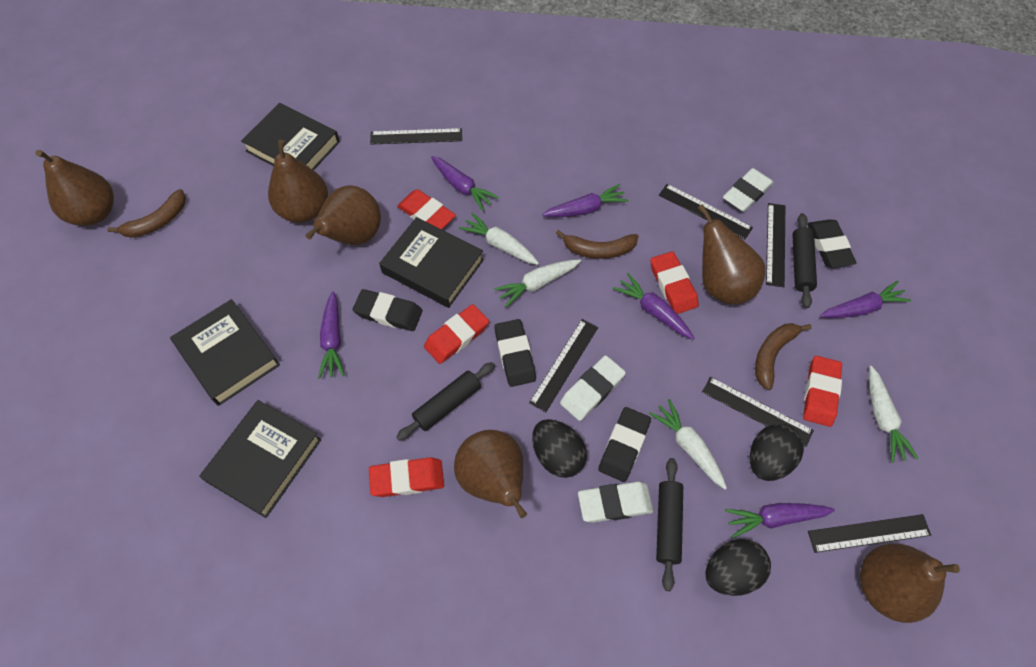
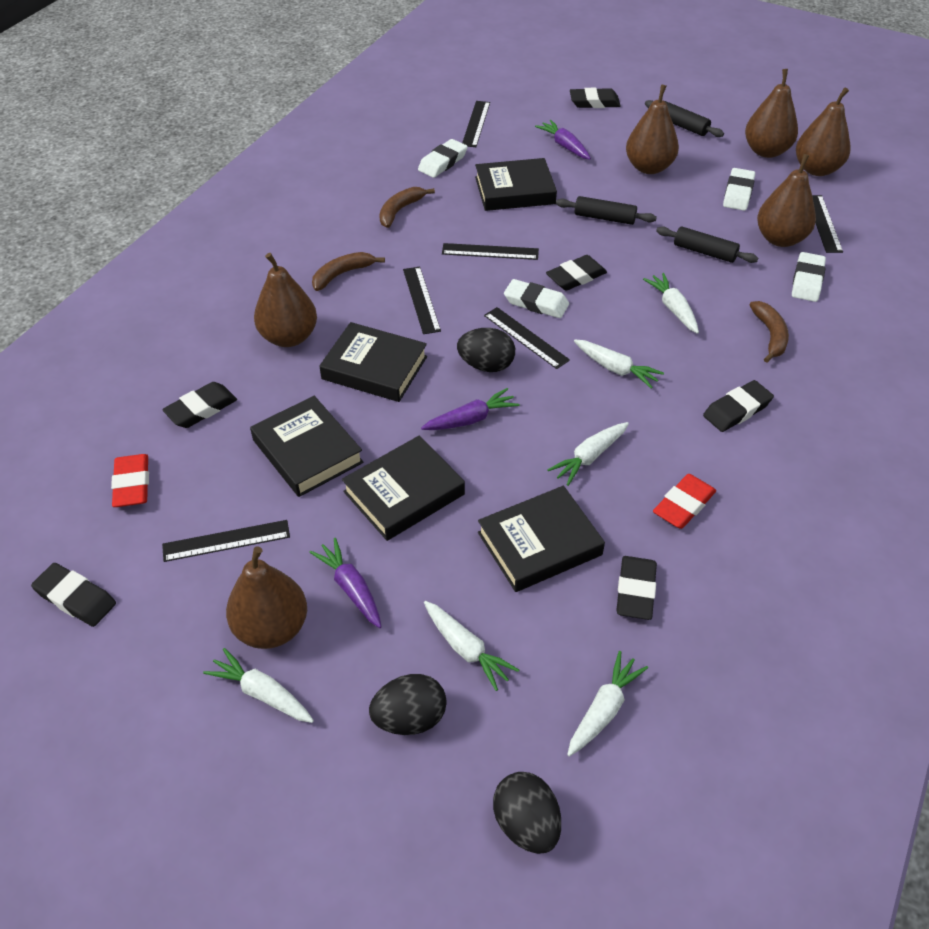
black book: 4 -> 5
black eraser: 4 -> 6
purple carrot: 6 -> 3
red eraser: 5 -> 2
white carrot: 4 -> 6
white eraser: 3 -> 4

